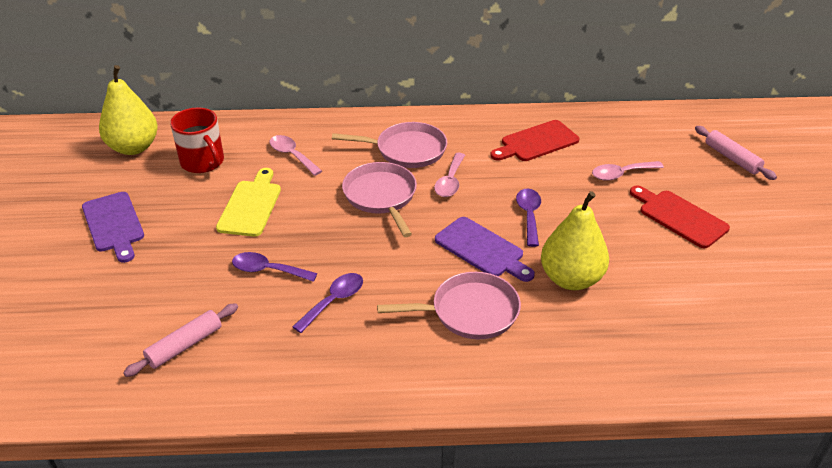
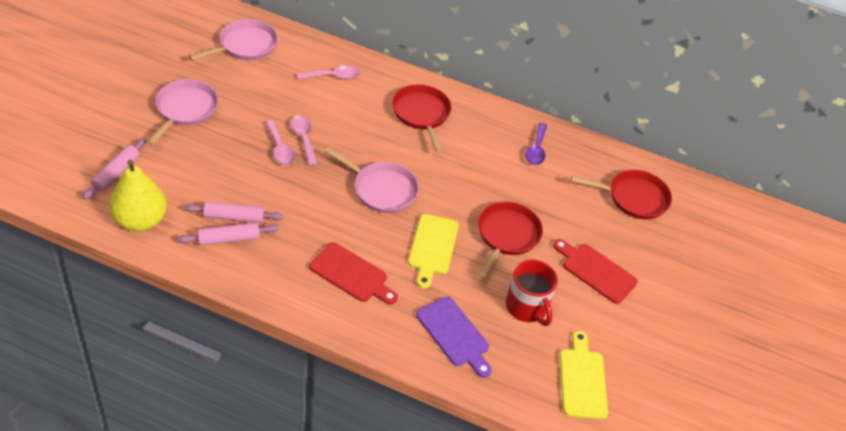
pink rolling pin: 2 -> 3
purple cutting board: 2 -> 1
purple spoon: 3 -> 1
red pan: 0 -> 3
yellow cutting board: 1 -> 2
yellow pear: 2 -> 1

